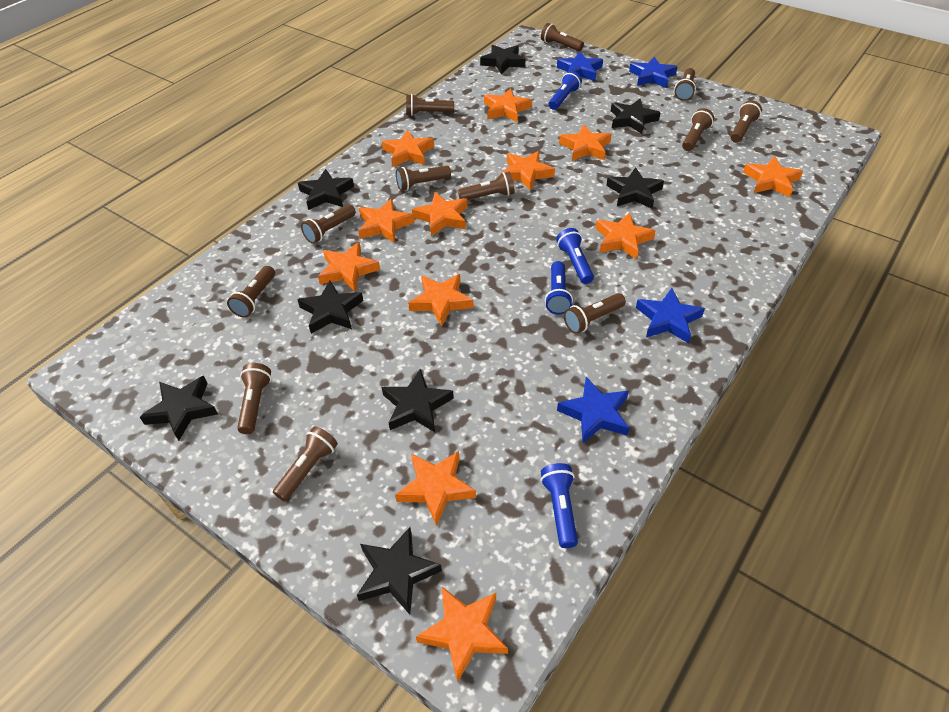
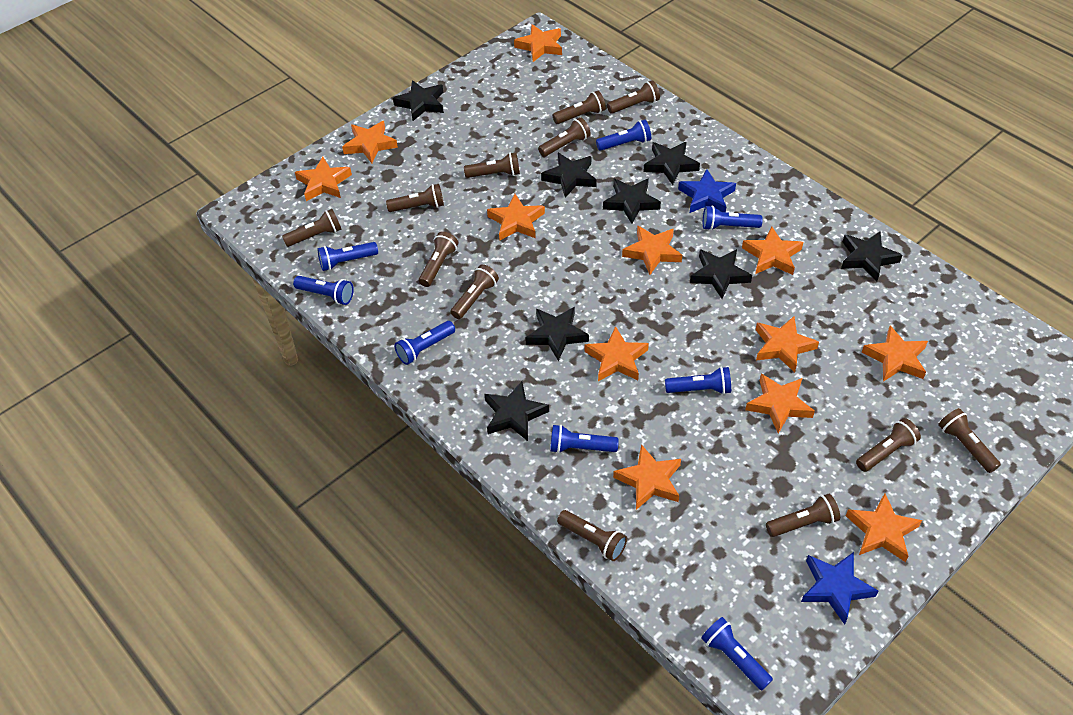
blue flashlight: 4 -> 8
blue star: 4 -> 2

